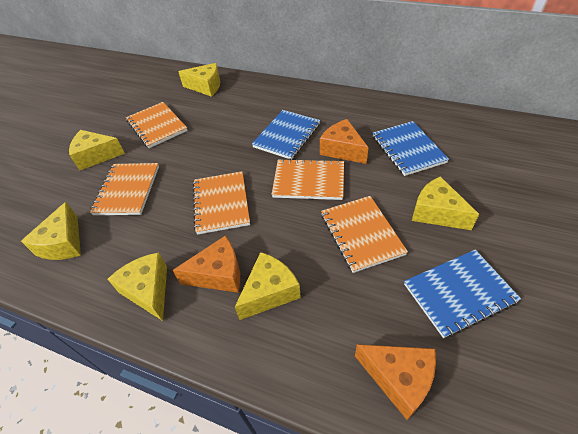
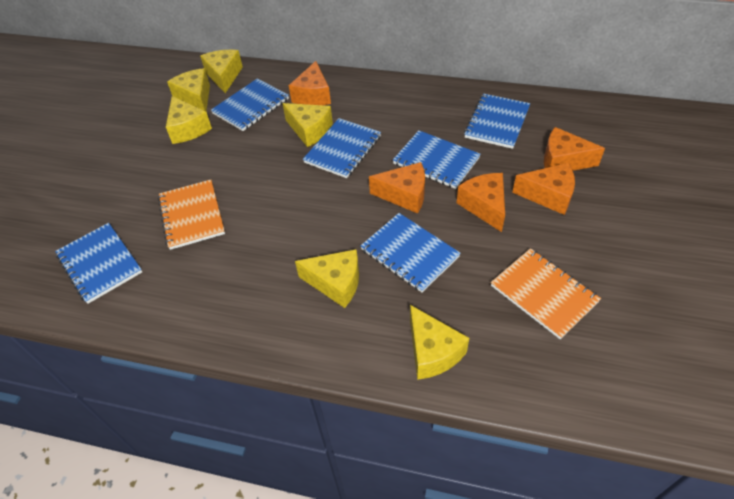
blue notebook: 3 -> 6
orange cheese: 3 -> 5
orange notebook: 5 -> 2

